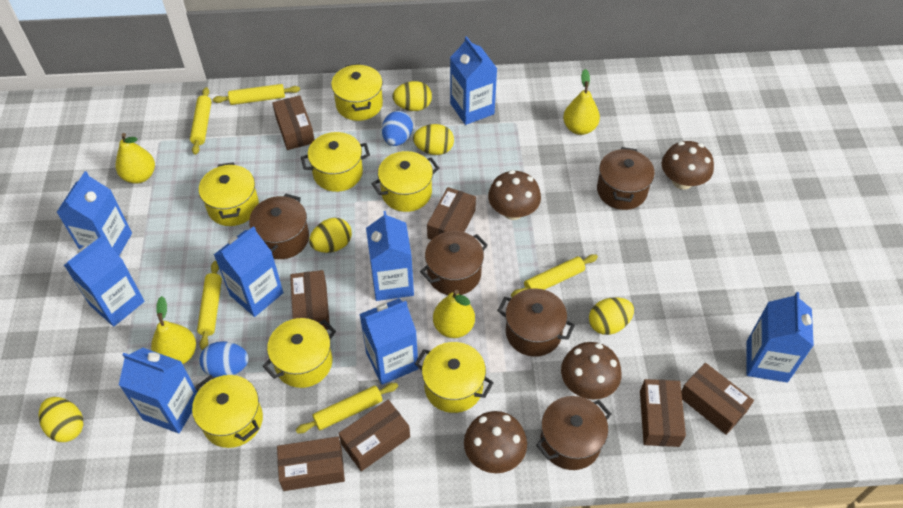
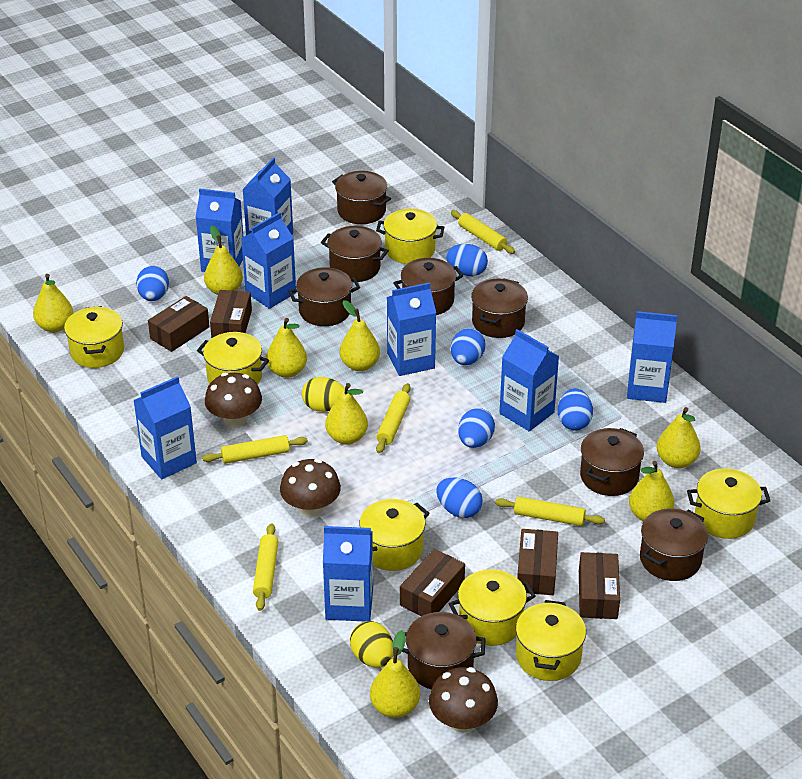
blue egg: 2 -> 6
brown box: 7 -> 5
brown mushroom: 4 -> 3
brown pot: 5 -> 8
yellow egg: 5 -> 2
yellow pear: 4 -> 8

